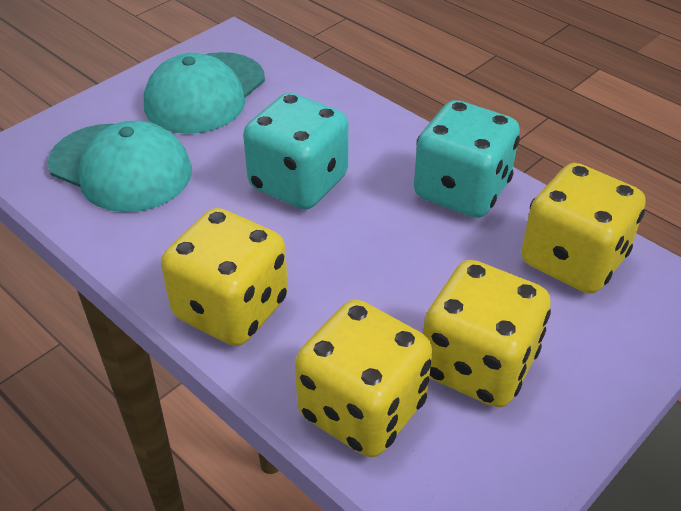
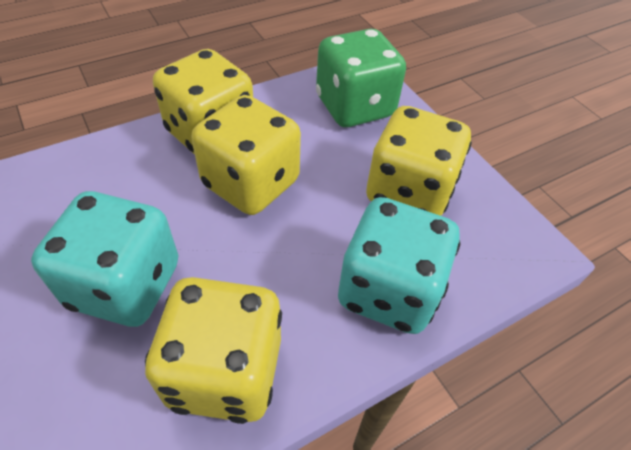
green dice: 0 -> 1
turquoise cap: 2 -> 0

